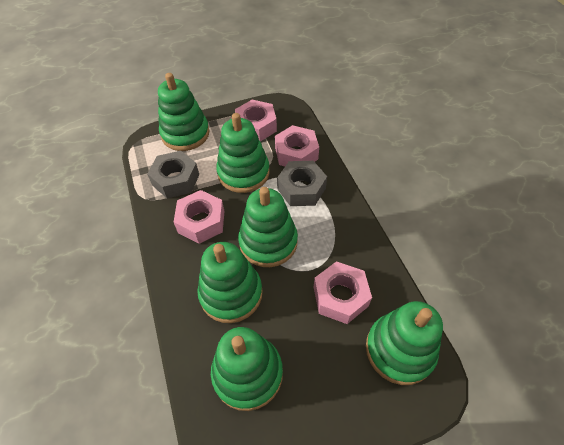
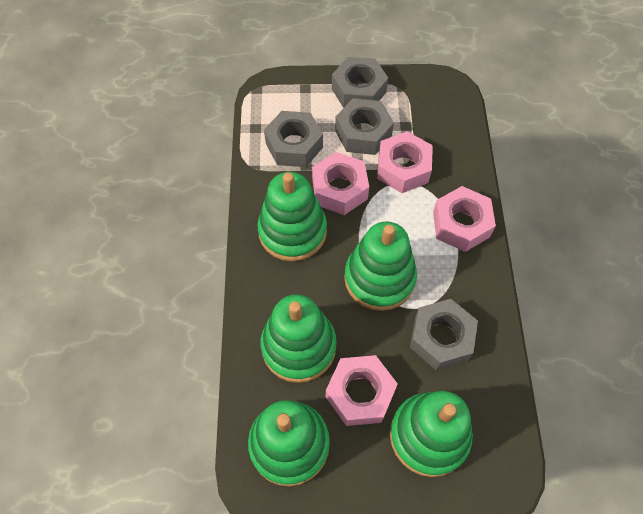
green stacking toy: 6 -> 5
grey nut: 2 -> 4

